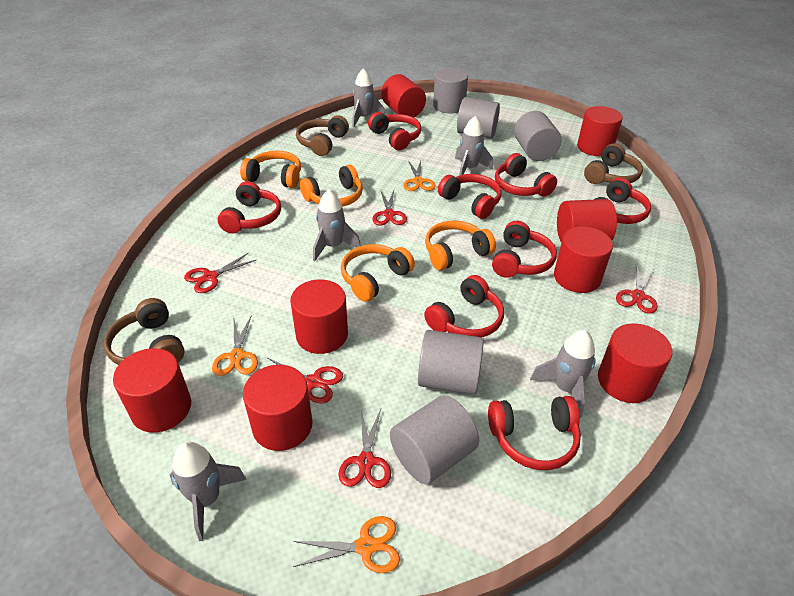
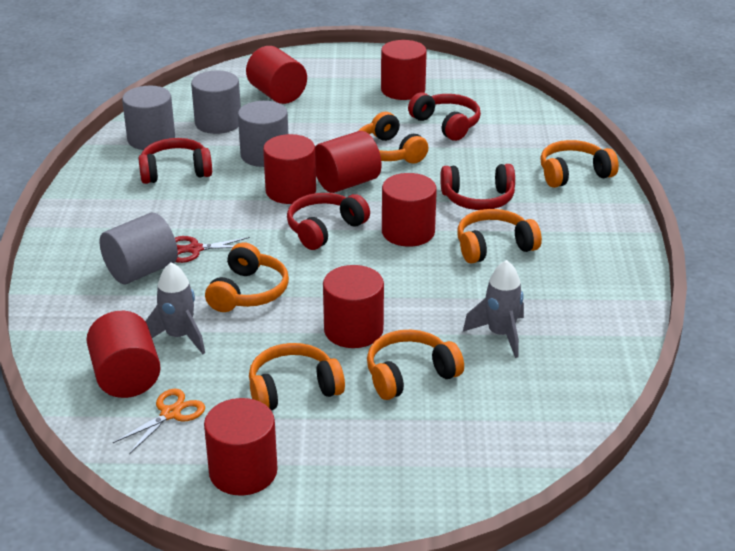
brown headphones: 3 -> 0
grey cylinder: 5 -> 4
grey rocket: 5 -> 2
orange headphones: 4 -> 6
orange scissors: 3 -> 1
red headphones: 8 -> 4
red scissors: 5 -> 1

